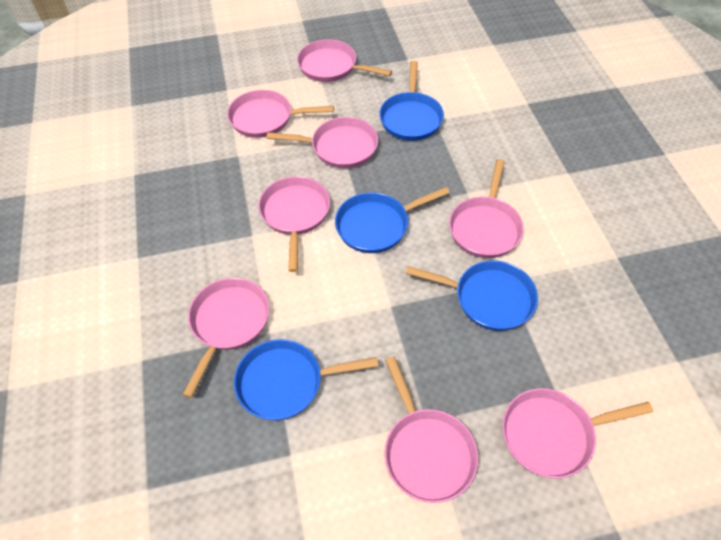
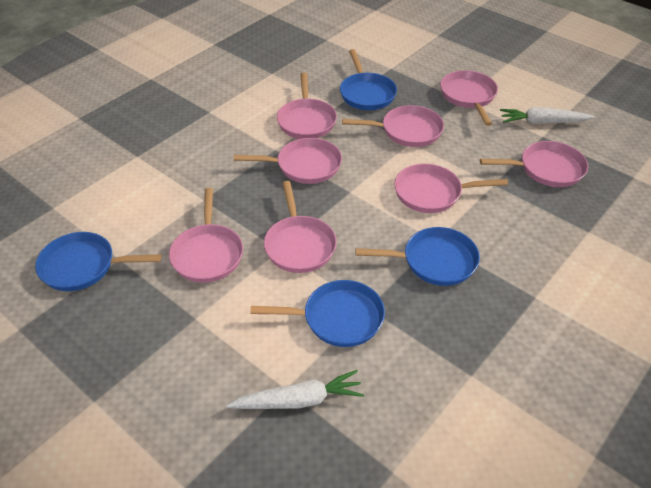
white carrot: 0 -> 2

